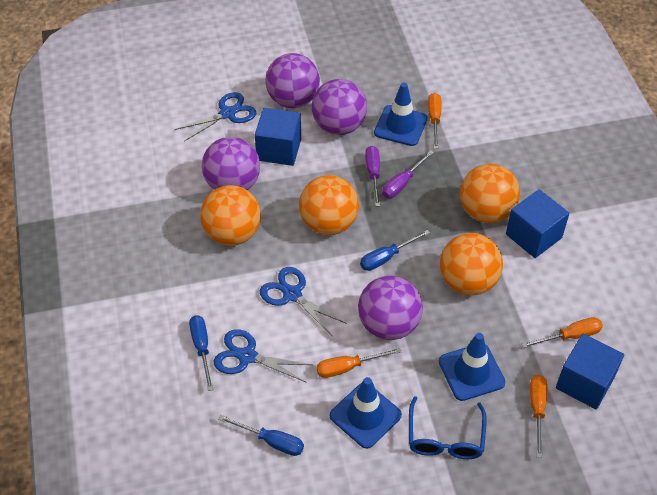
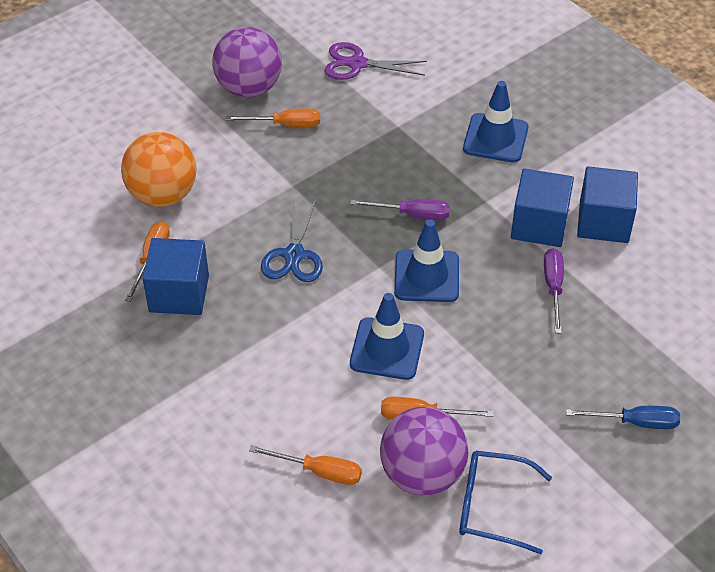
blue scissors: 3 -> 1
blue screwdriver: 3 -> 1
orange ball: 4 -> 1
purple ball: 4 -> 2
purple scissors: 0 -> 1

